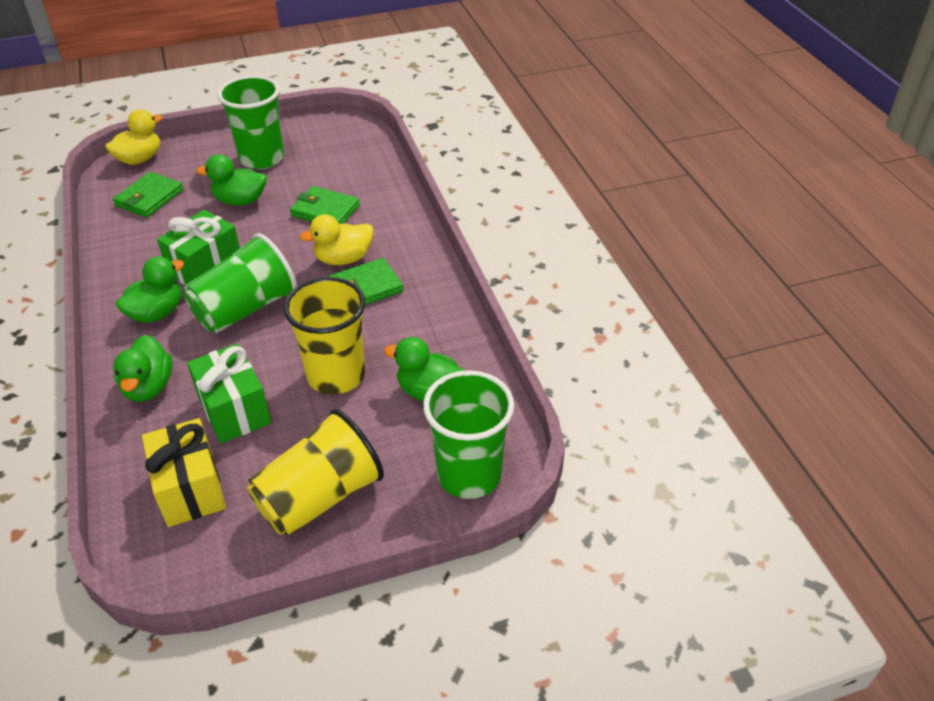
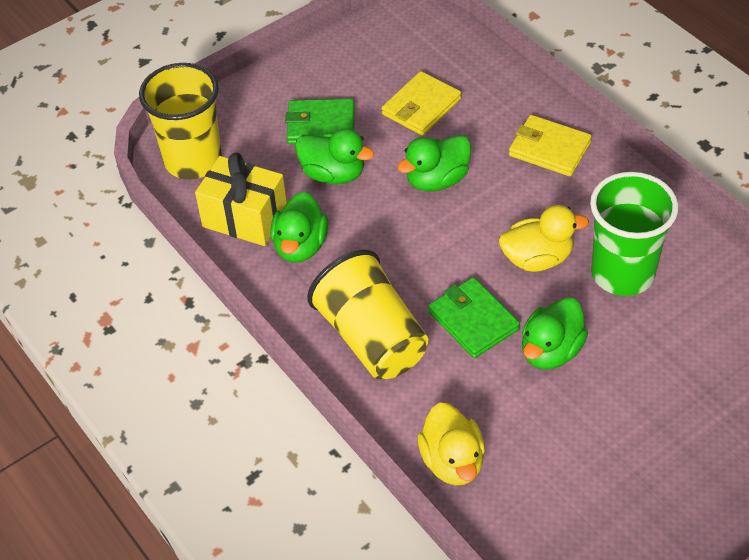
green cup: 3 -> 1
green gift: 2 -> 0
green wallet: 3 -> 2
yellow wallet: 0 -> 2

